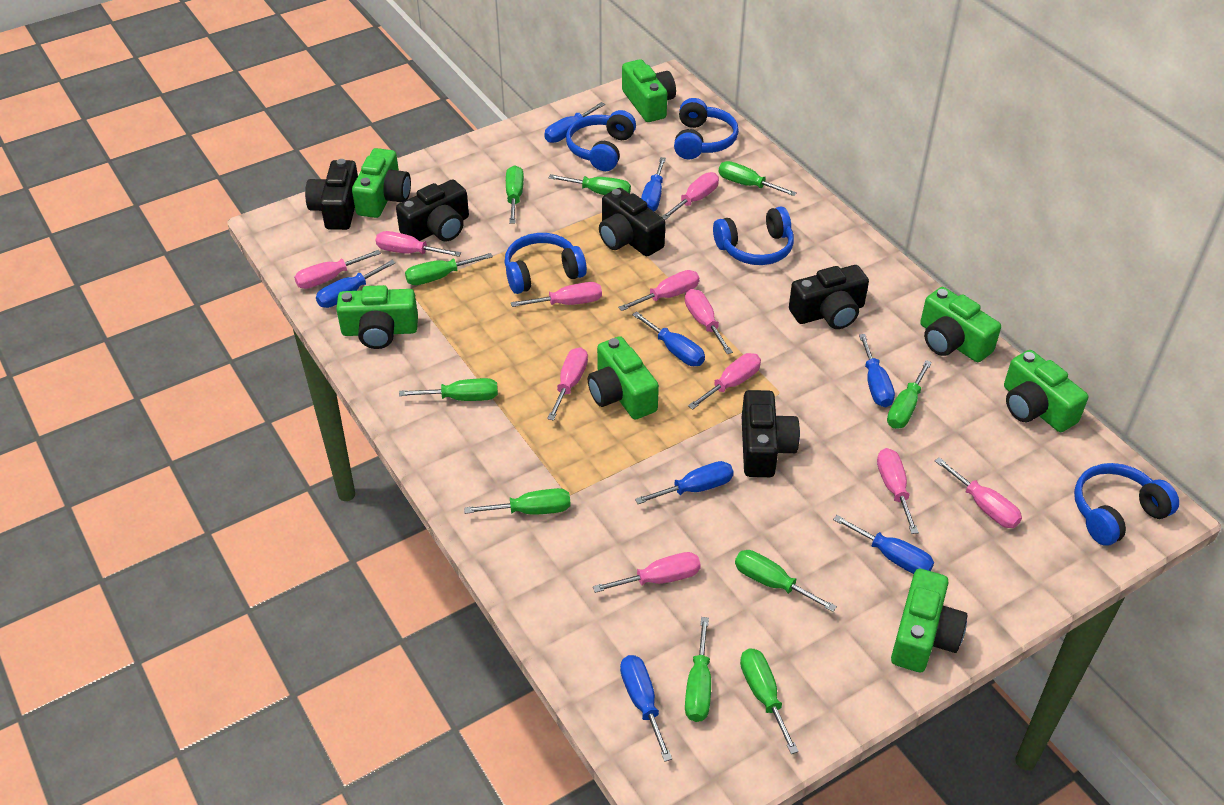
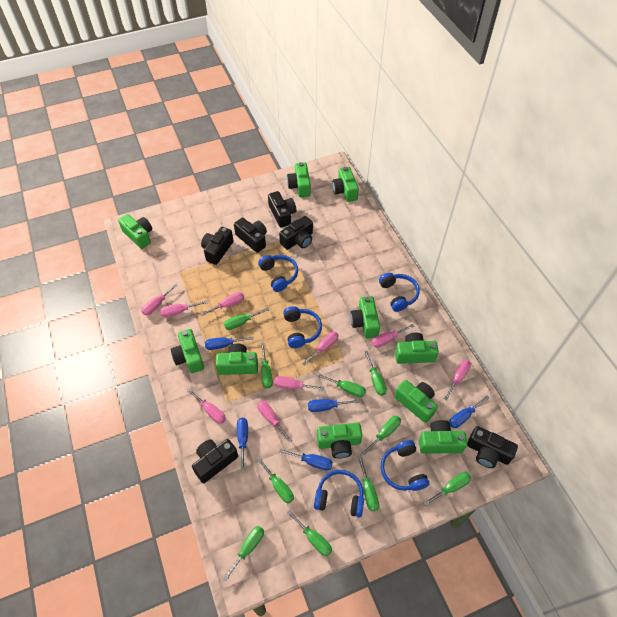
black camera: 5 -> 6
blue screwdriver: 8 -> 5
green camera: 7 -> 10
pink screwdriver: 11 -> 9

